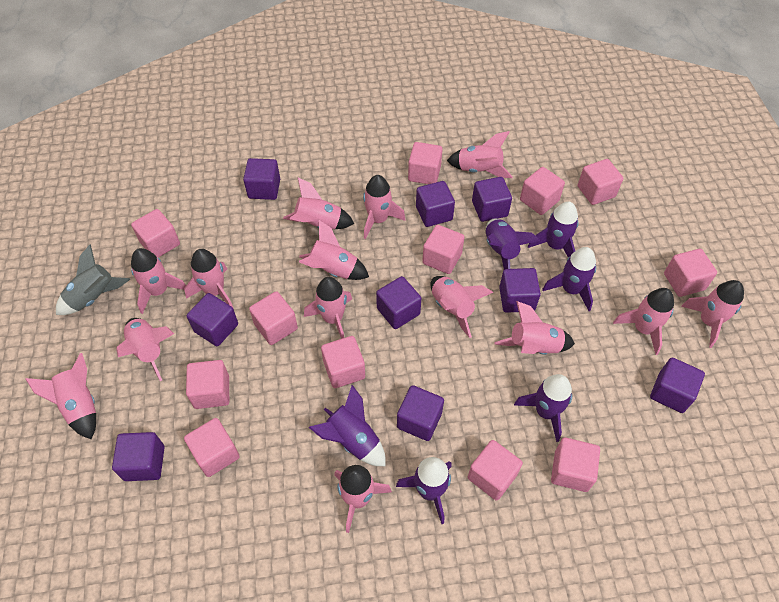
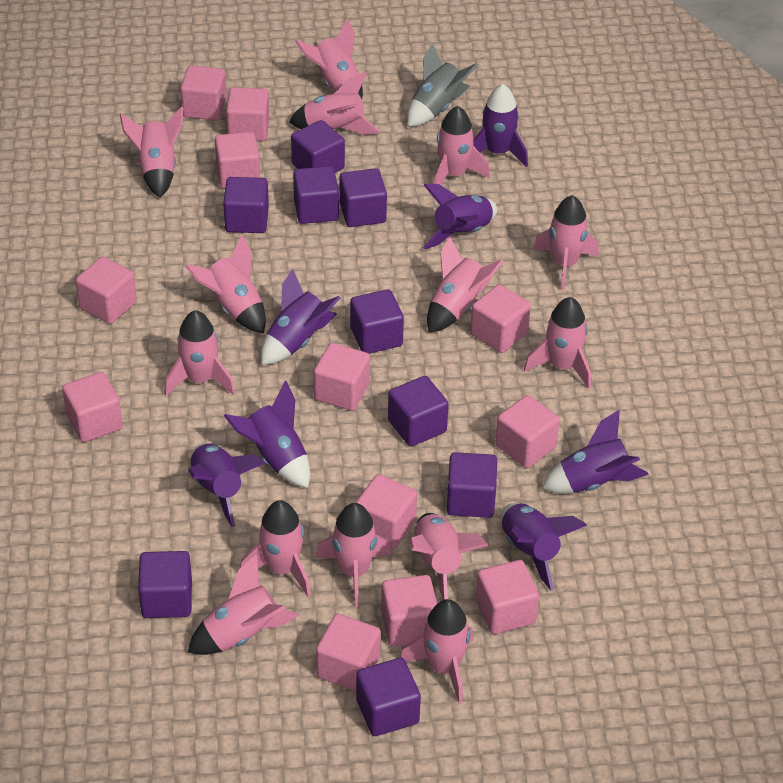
purple rocket: 6 -> 7

